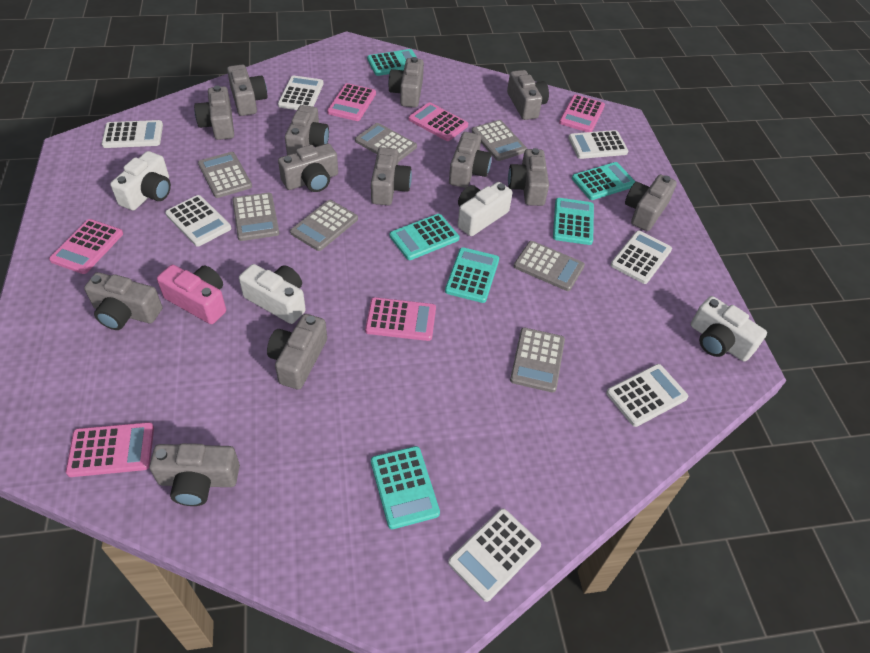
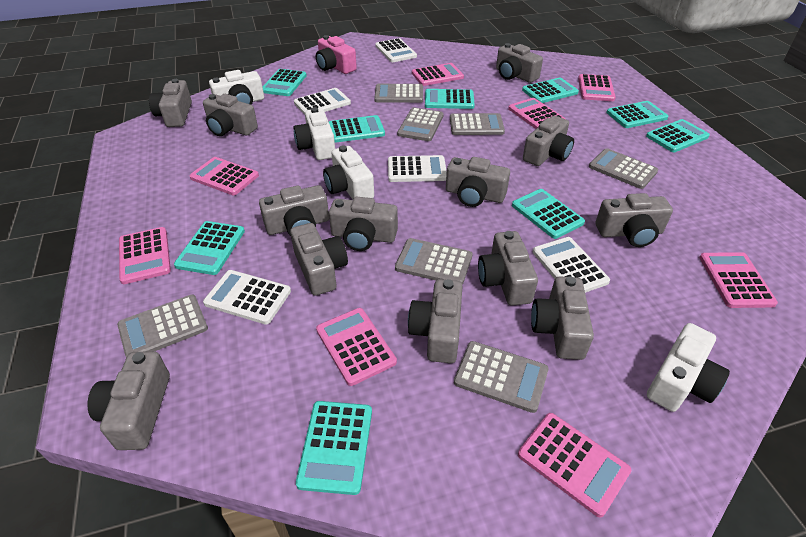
pink calculator: 6 -> 8
turquoise calculator: 6 -> 9
white calculator: 7 -> 5

